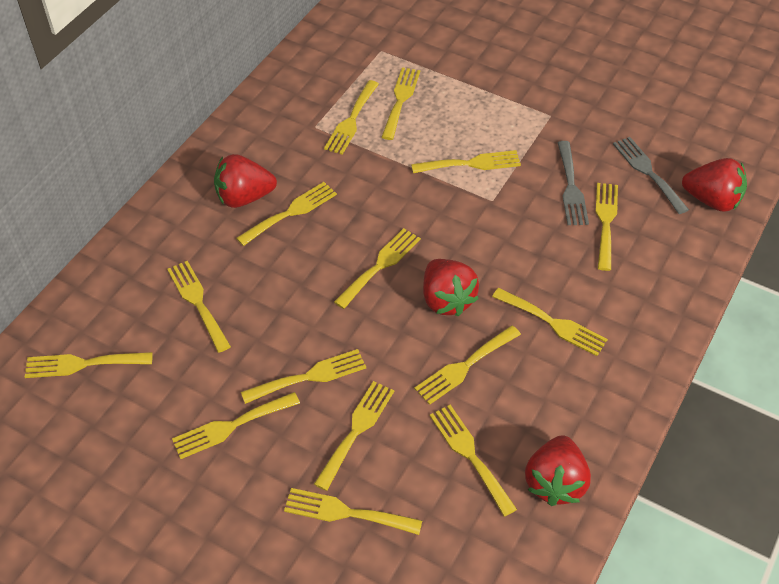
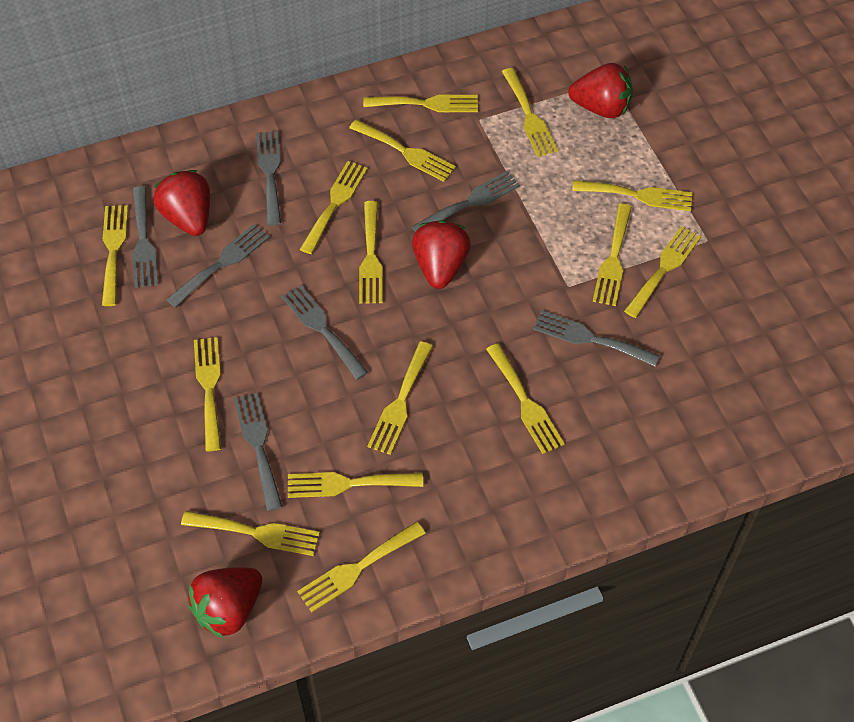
grey fork: 2 -> 7

